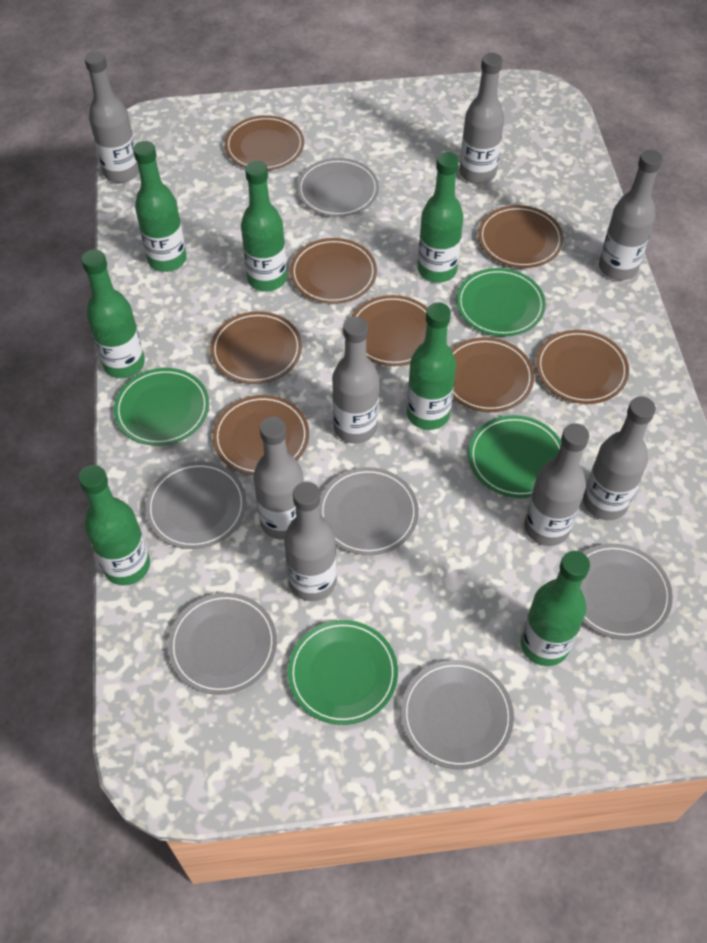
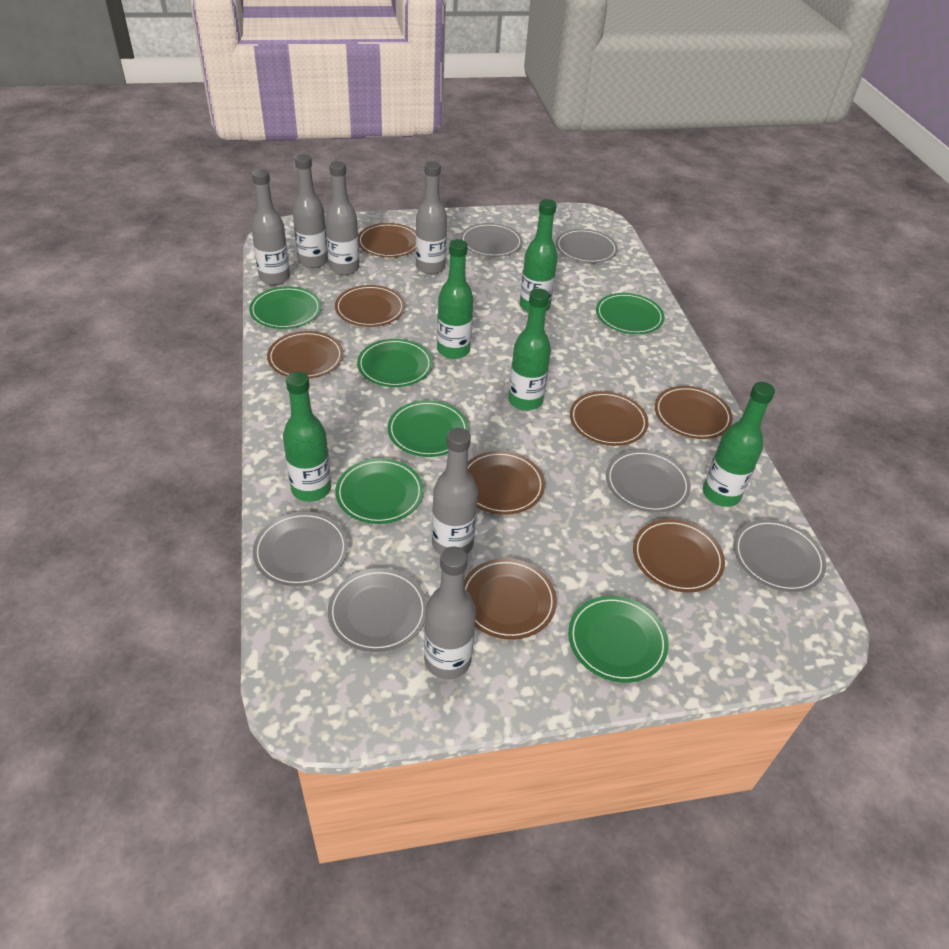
green bottle: 7 -> 5
green plate: 4 -> 6
grey bottle: 8 -> 6

